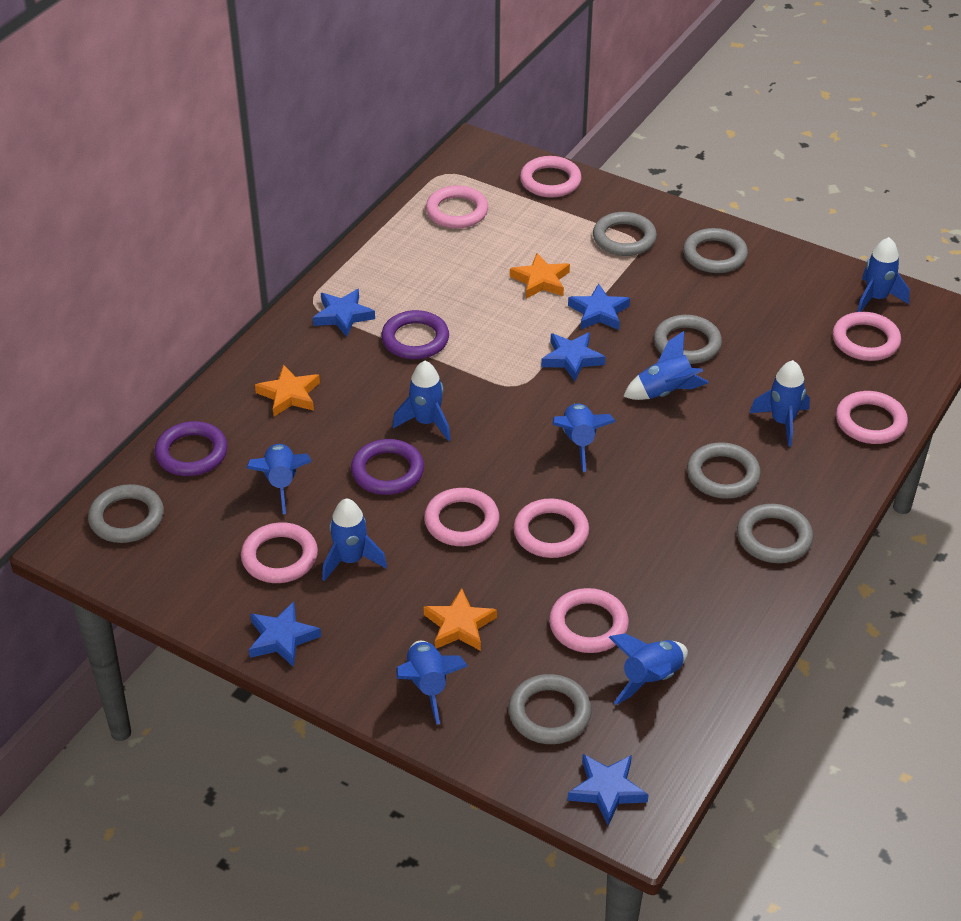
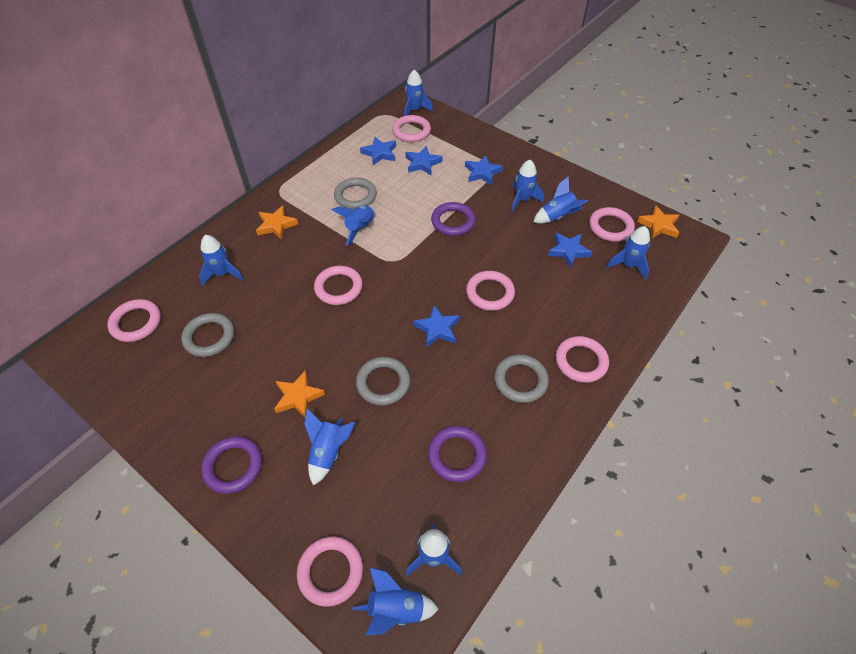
grey ring: 7 -> 4
pink ring: 8 -> 7

